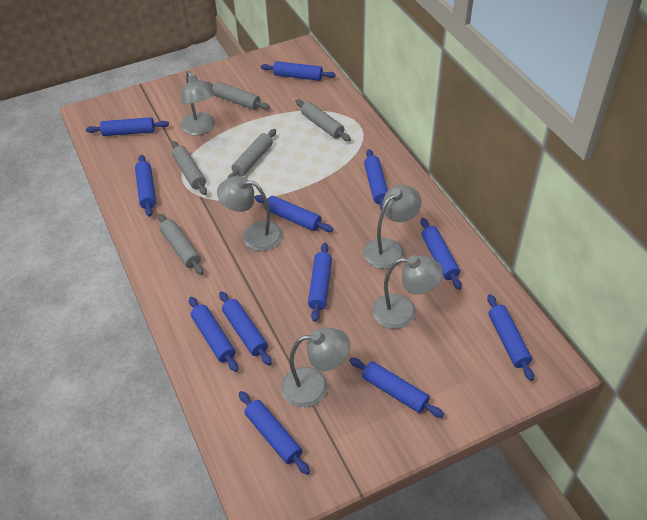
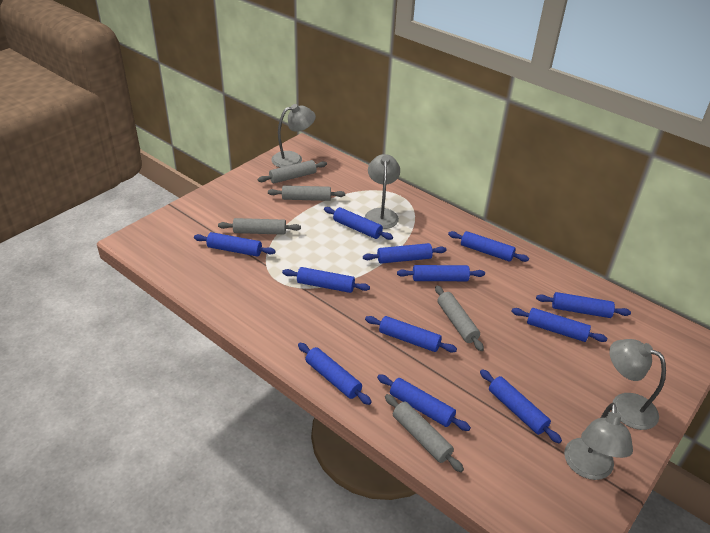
grey lamp: 5 -> 4

